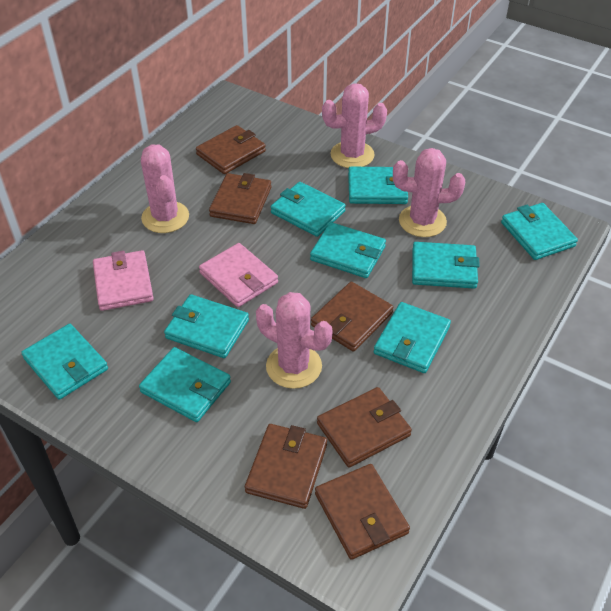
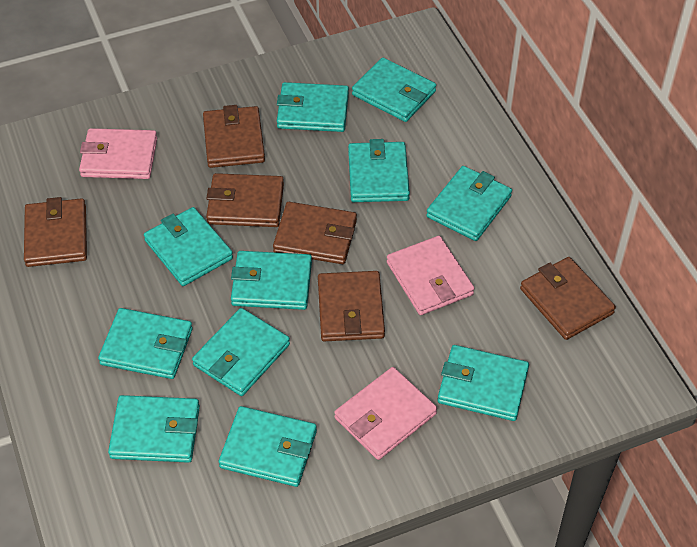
pink cactus: 4 -> 0
pink wallet: 2 -> 3
turquoise wallet: 9 -> 11

